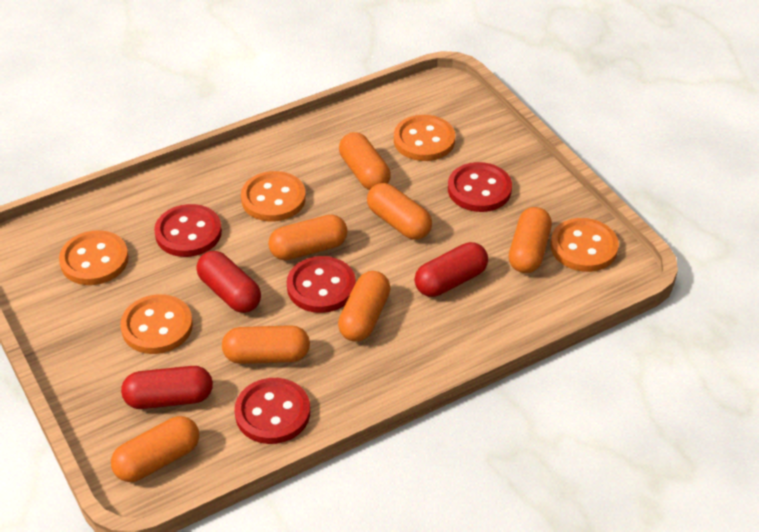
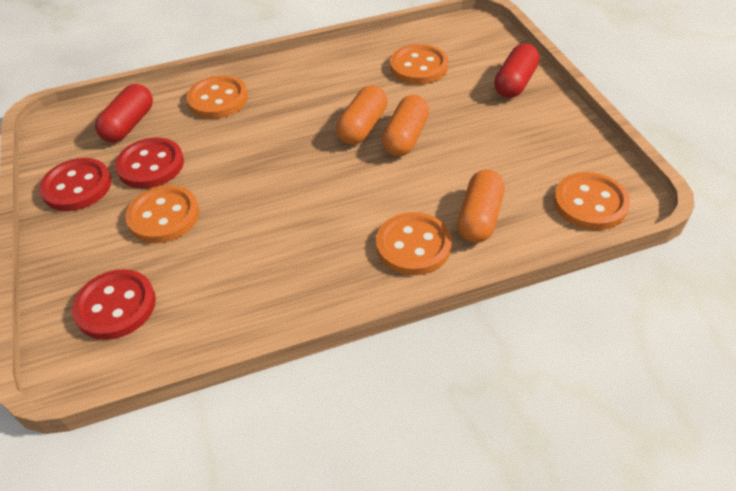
orange capsule: 7 -> 3
red button: 4 -> 3
red capsule: 3 -> 2

